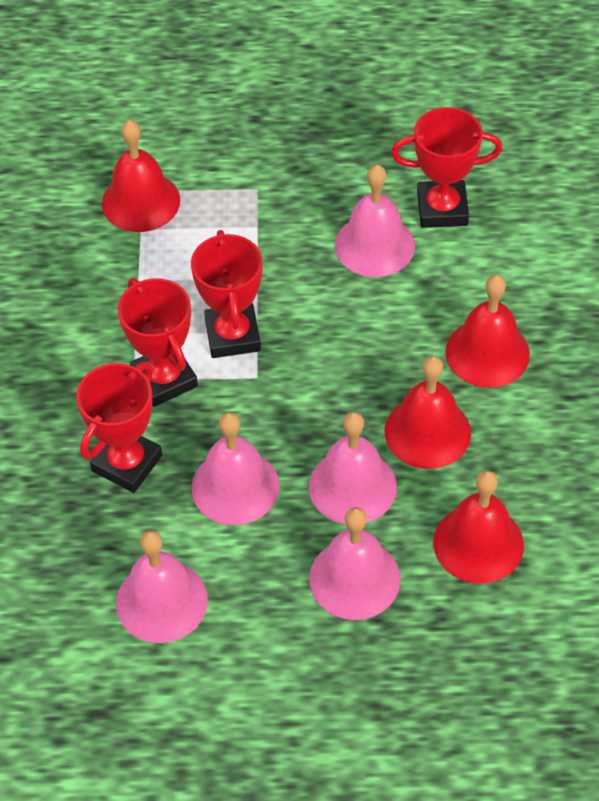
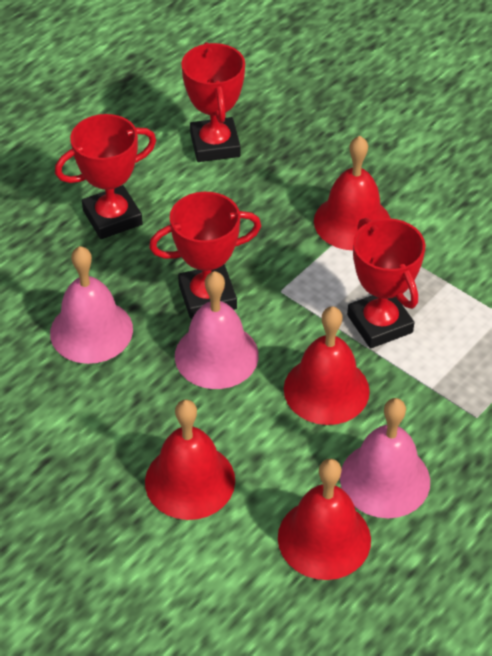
pink bell: 5 -> 3

